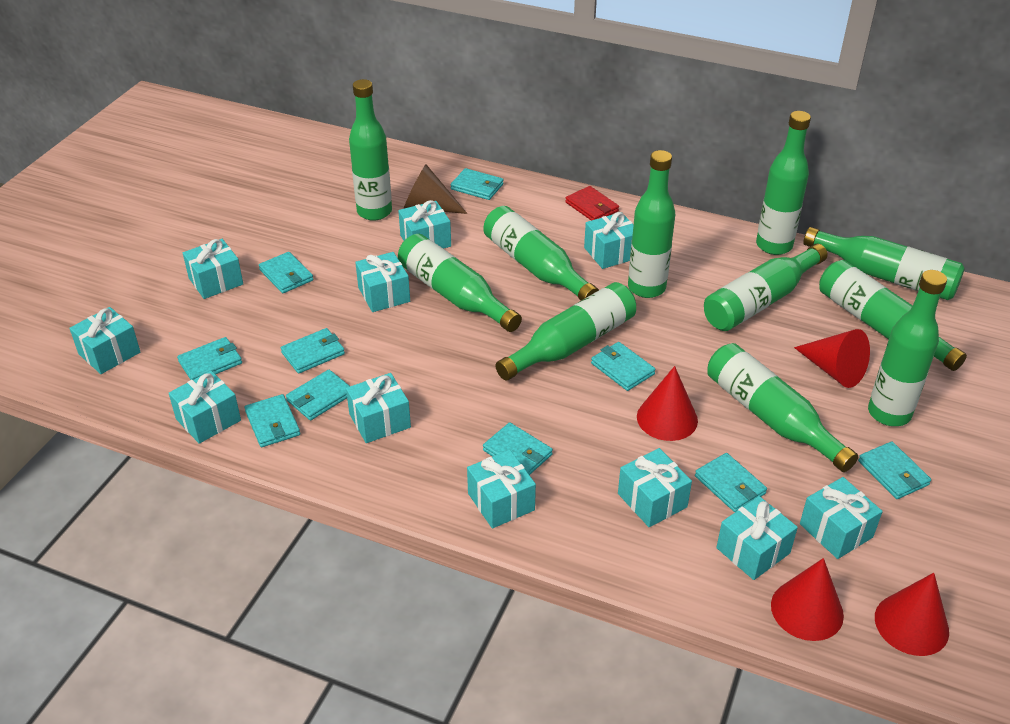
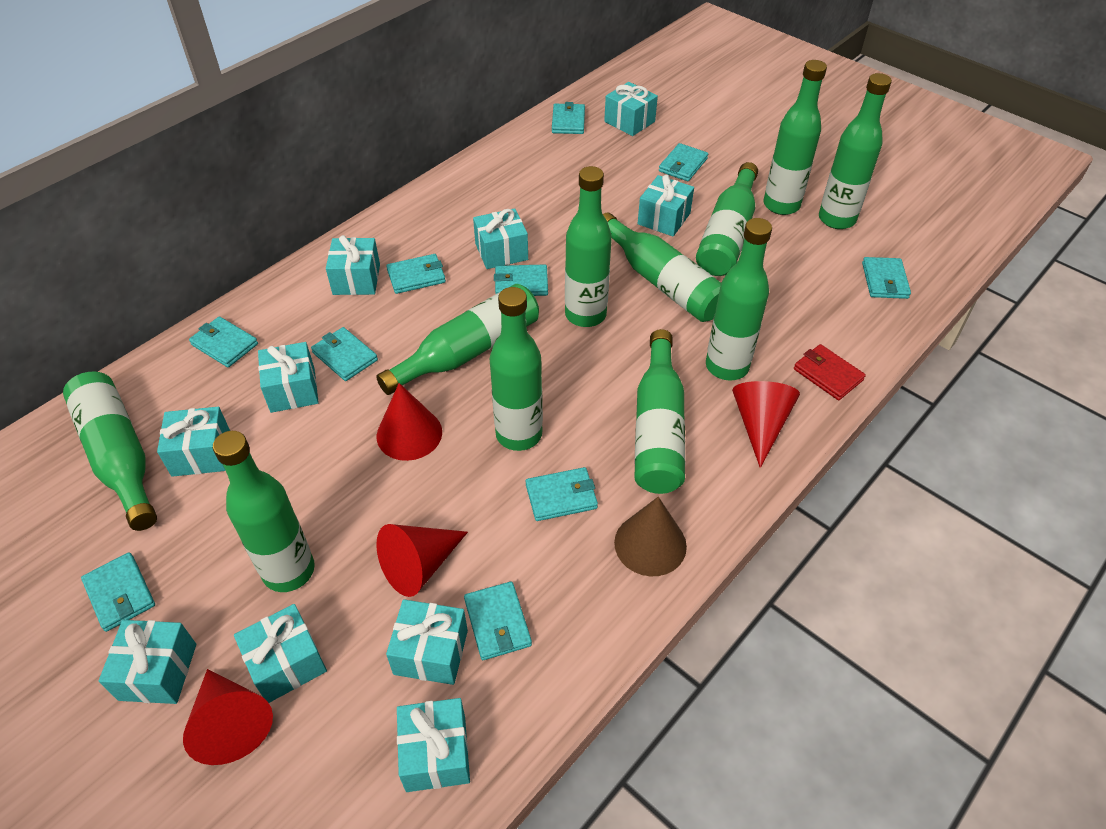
turquoise gift: 11 -> 10

